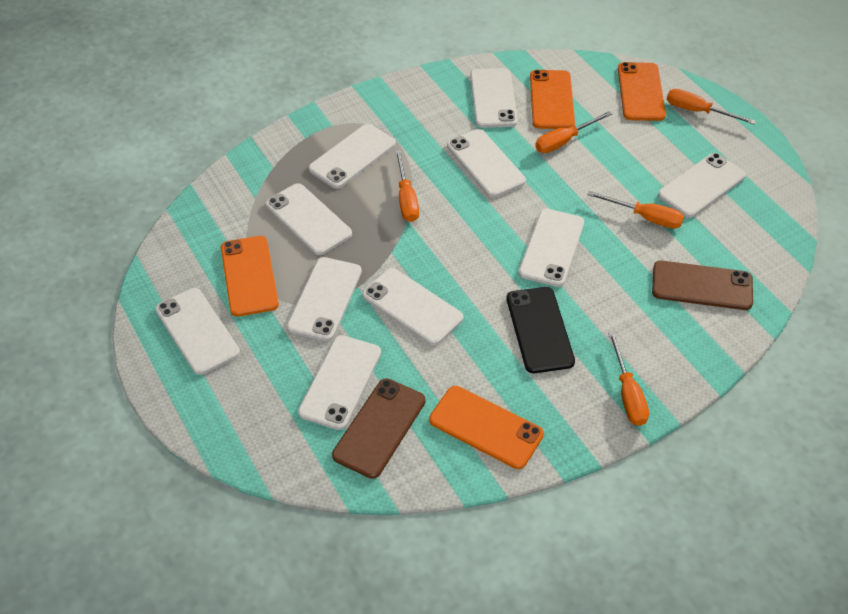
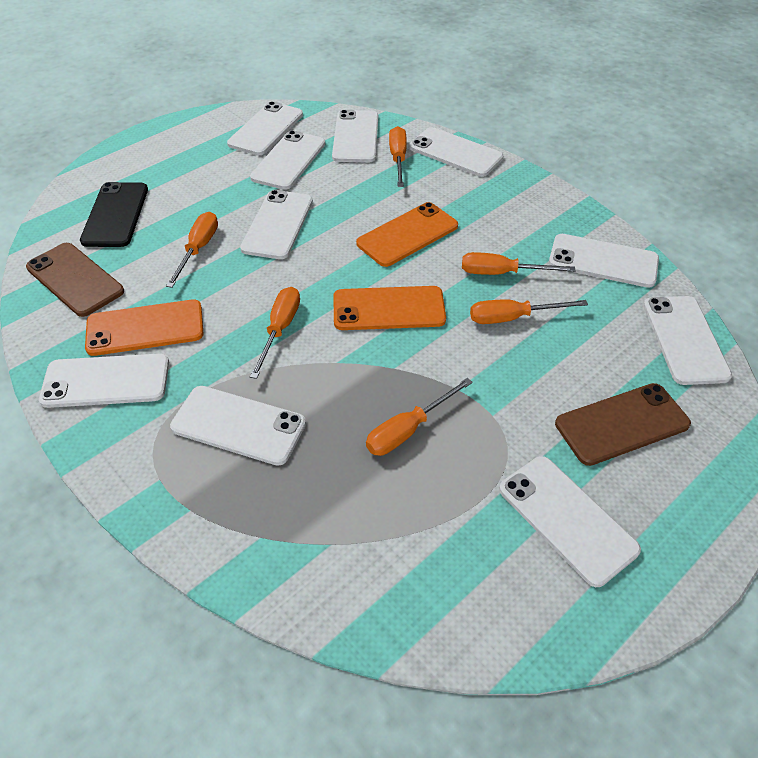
orange phone: 4 -> 3
orange screwdriver: 5 -> 6

